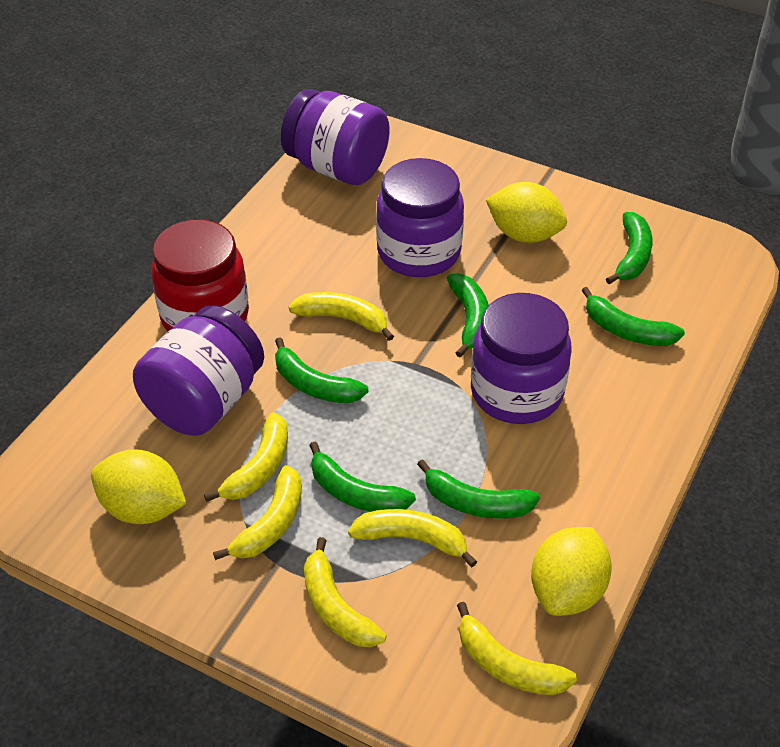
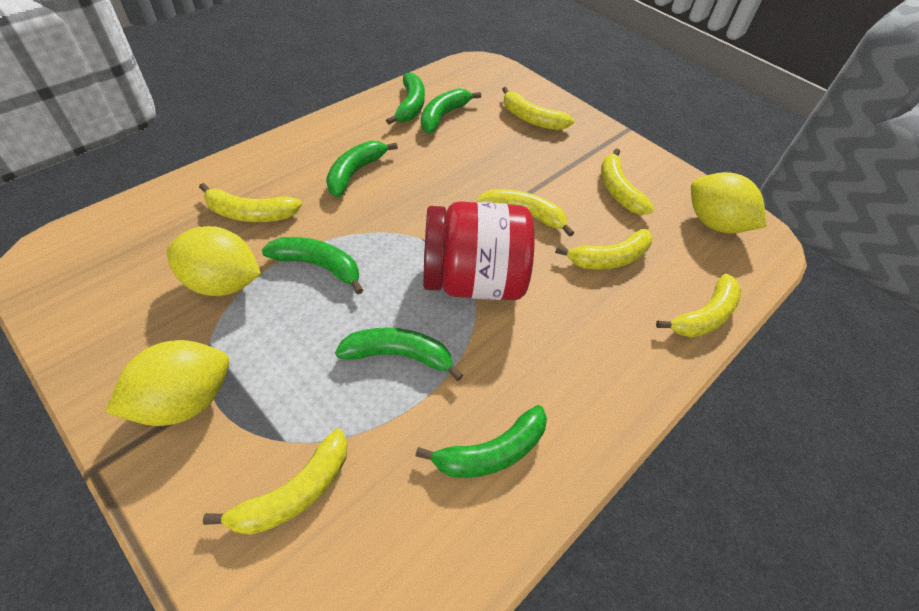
purple jar: 4 -> 0
yellow banana: 6 -> 7

